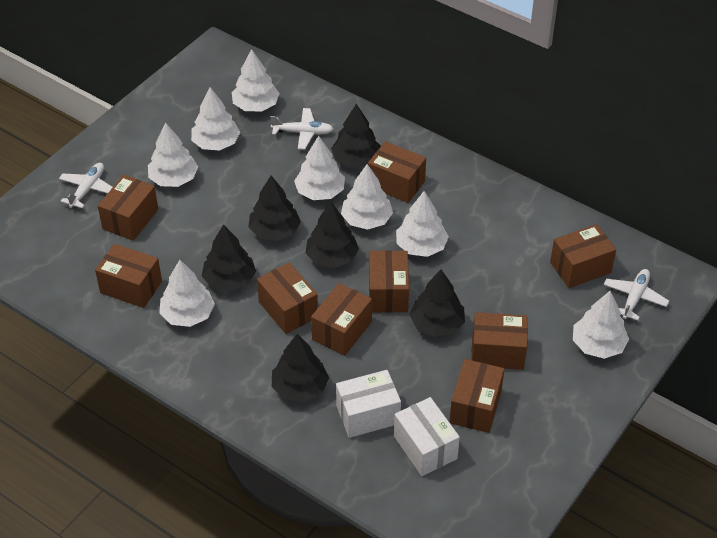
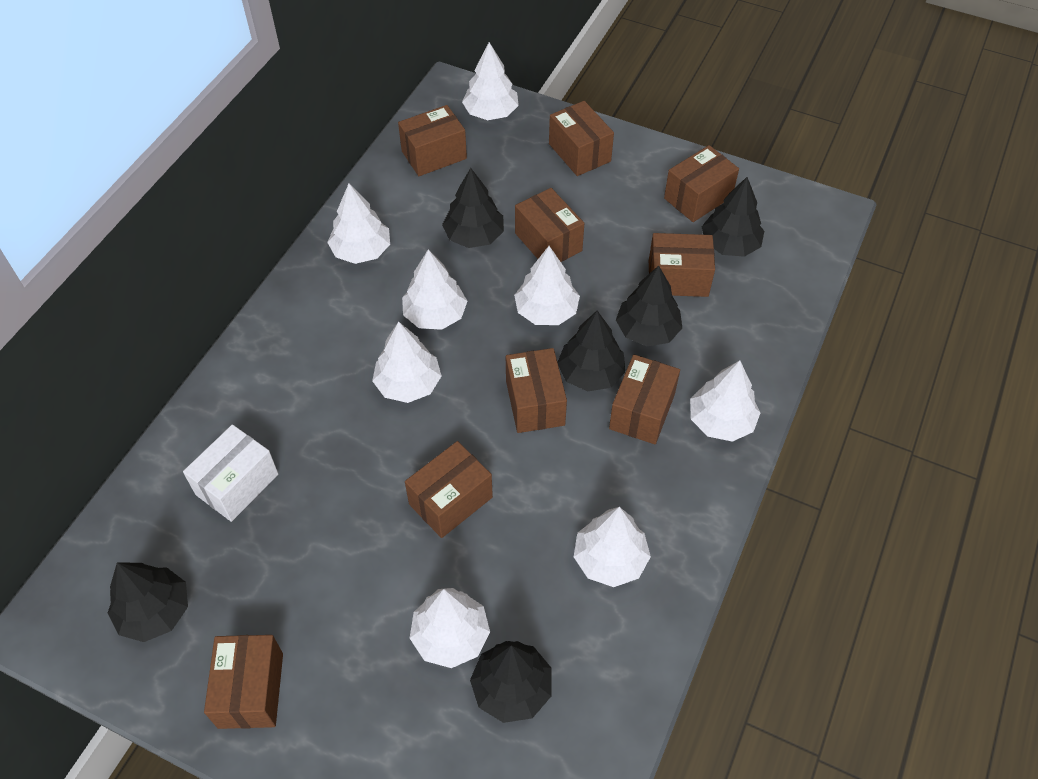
white box: 2 -> 1
white plane: 3 -> 0

